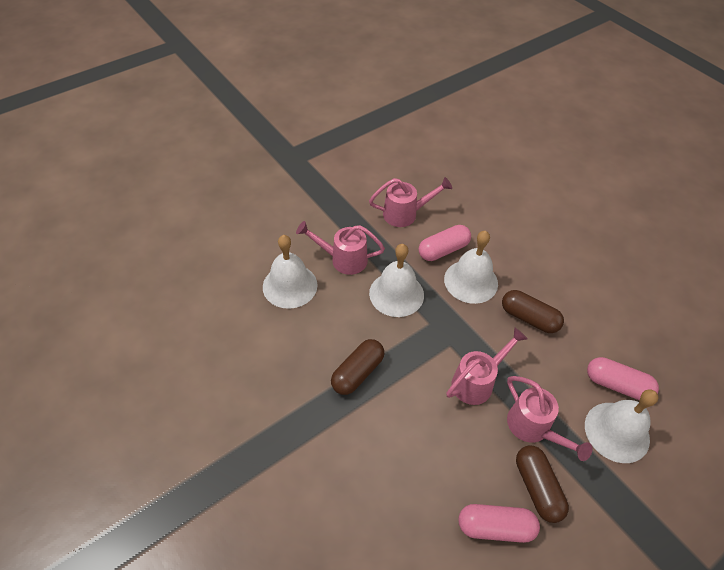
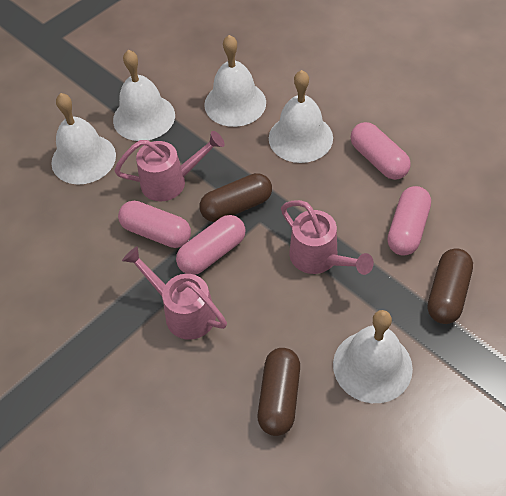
pink capsule: 3 -> 4
pink watering can: 4 -> 3
white bell: 4 -> 5

